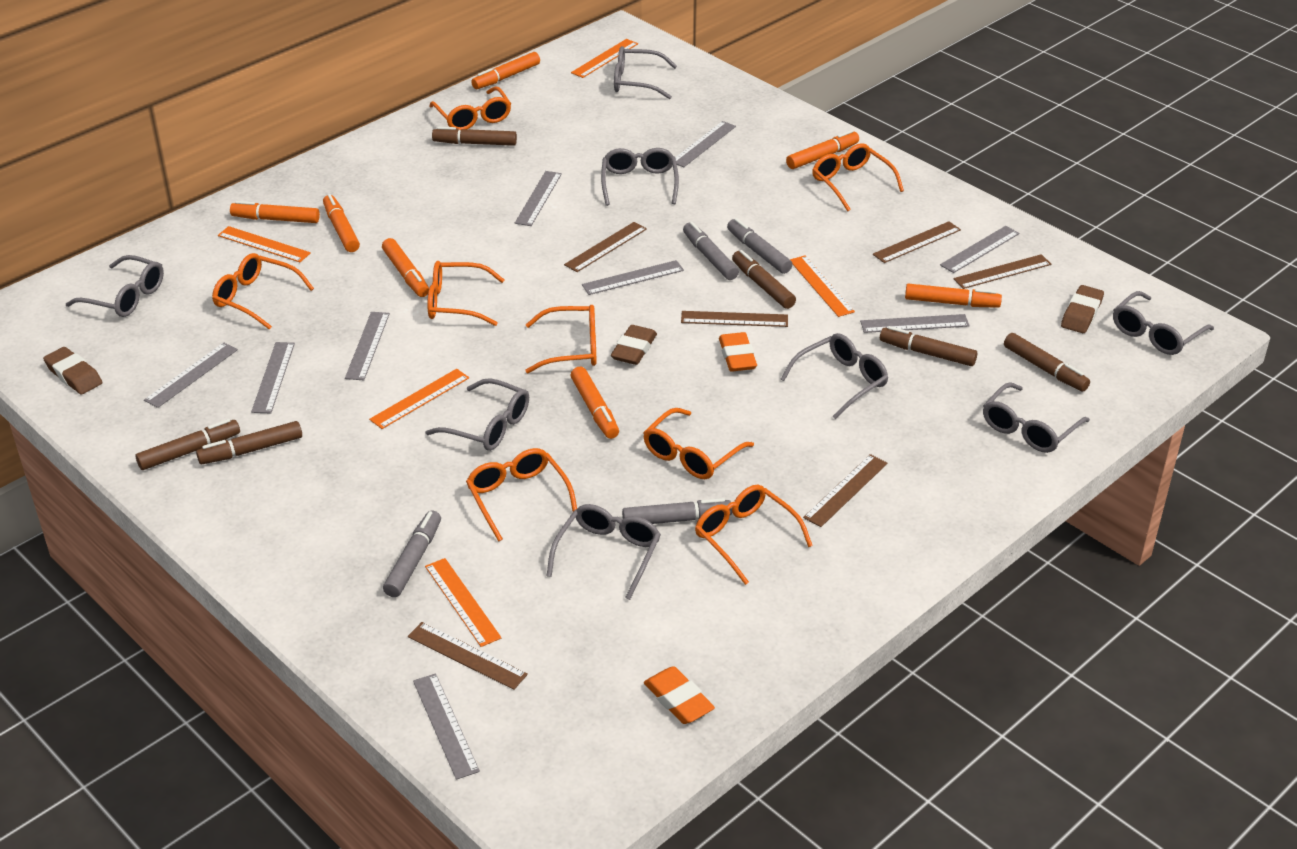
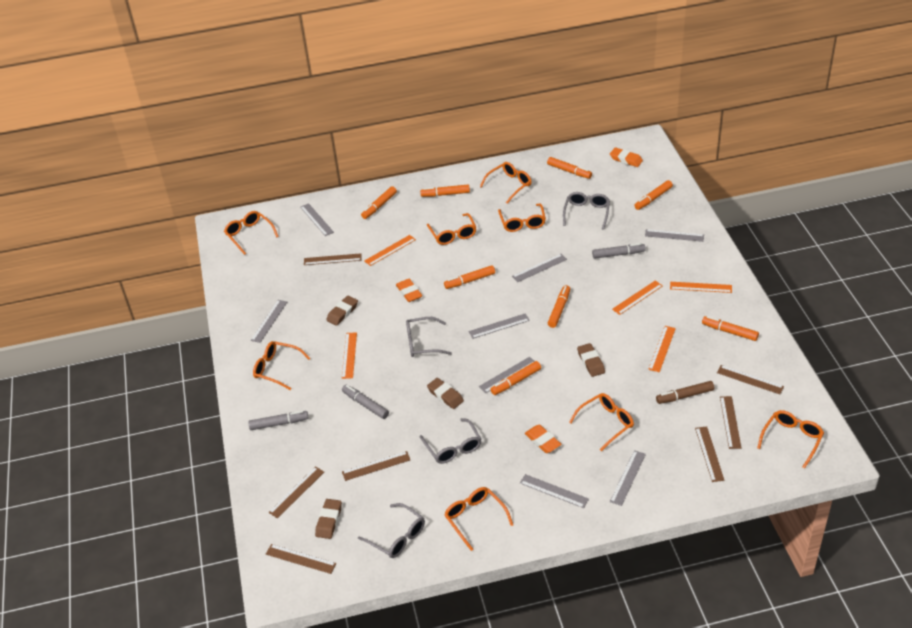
brown eraser: 3 -> 4
brown marker: 6 -> 1
brown ruler: 6 -> 7
grey glasses: 8 -> 4
grey marker: 4 -> 3
grey ruler: 9 -> 8
orange eraser: 2 -> 3
orange marker: 7 -> 8

